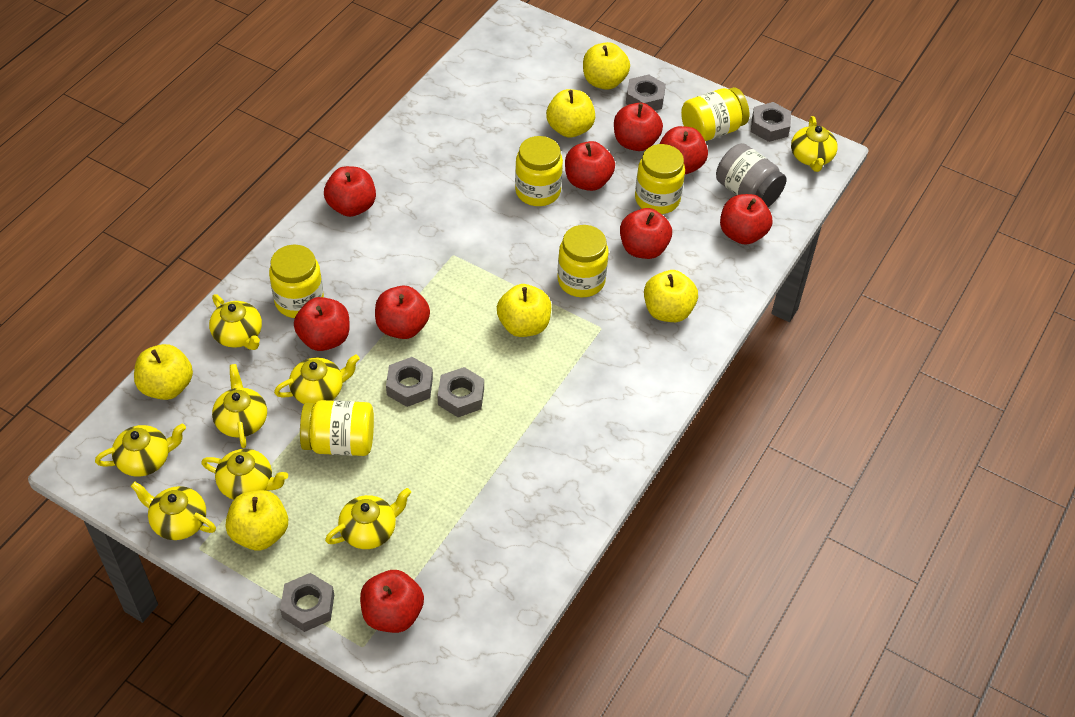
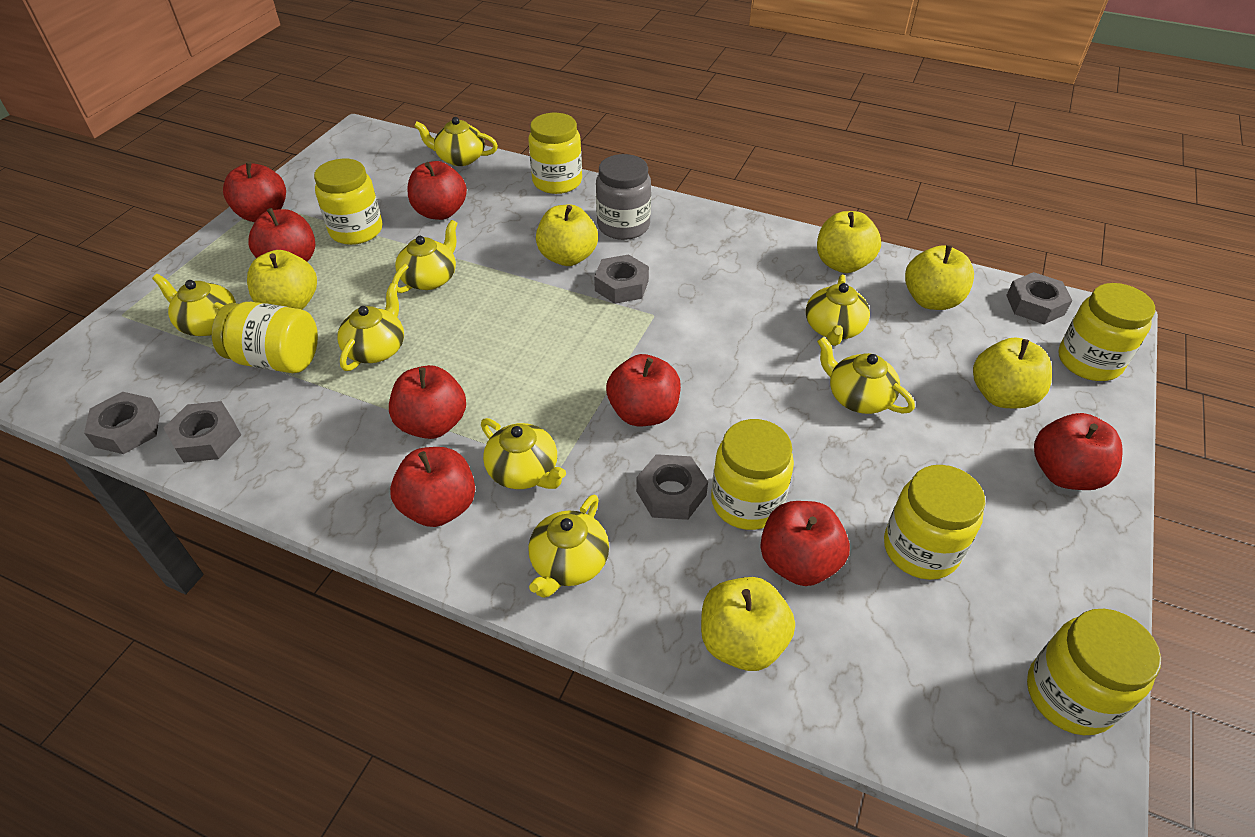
red apple: 9 -> 8
yellow jar: 6 -> 7

